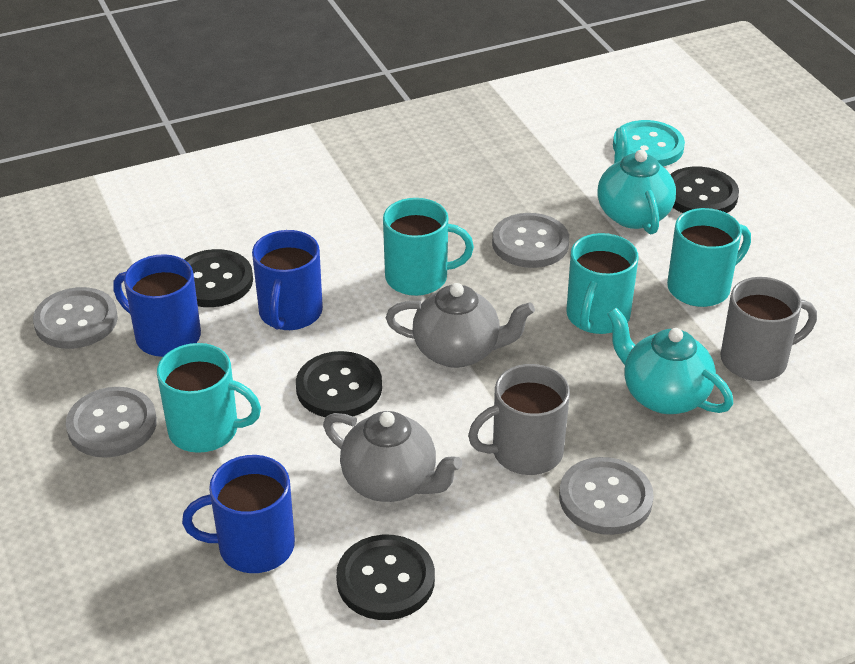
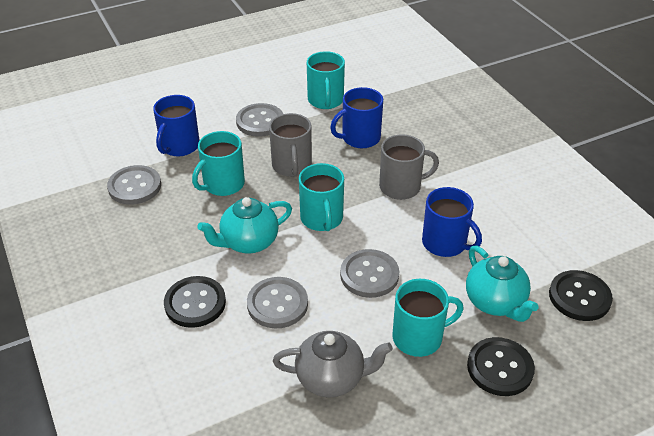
black button: 4 -> 3
grey teapot: 2 -> 1
turquoise button: 1 -> 0

